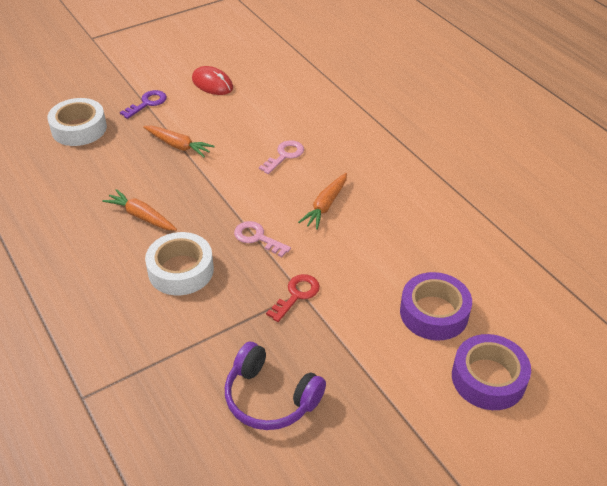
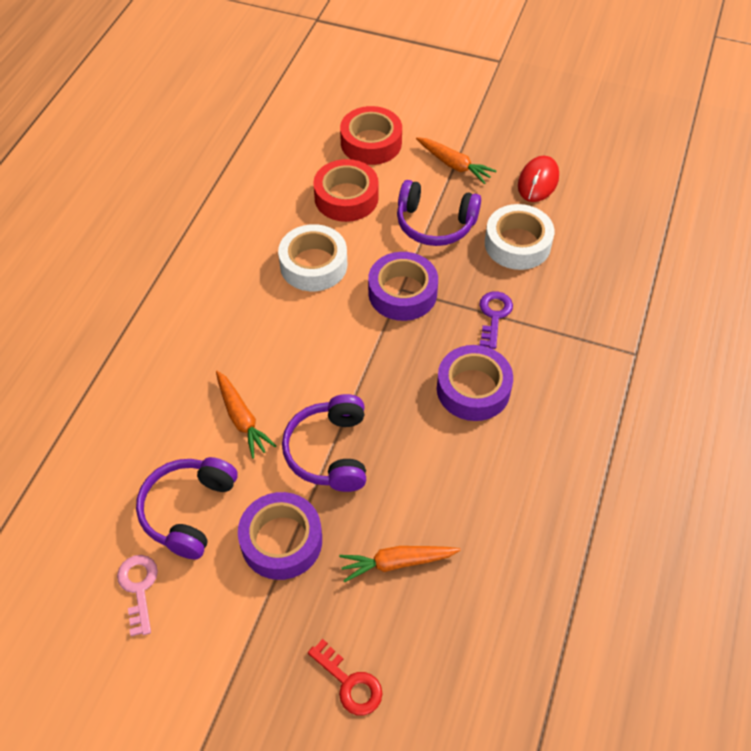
pink key: 2 -> 1
purple headphones: 1 -> 3
purple tape: 2 -> 3
red tape: 0 -> 2

